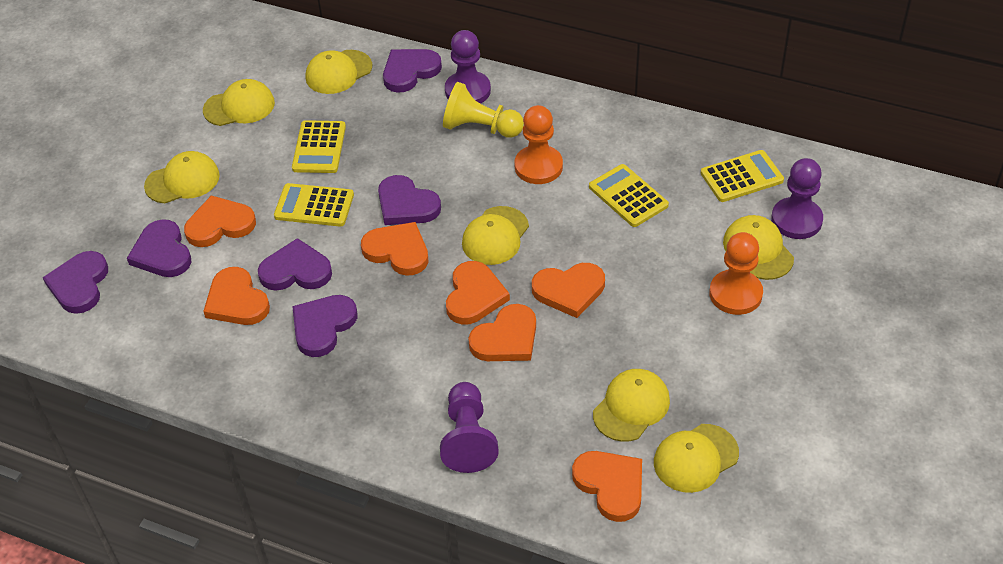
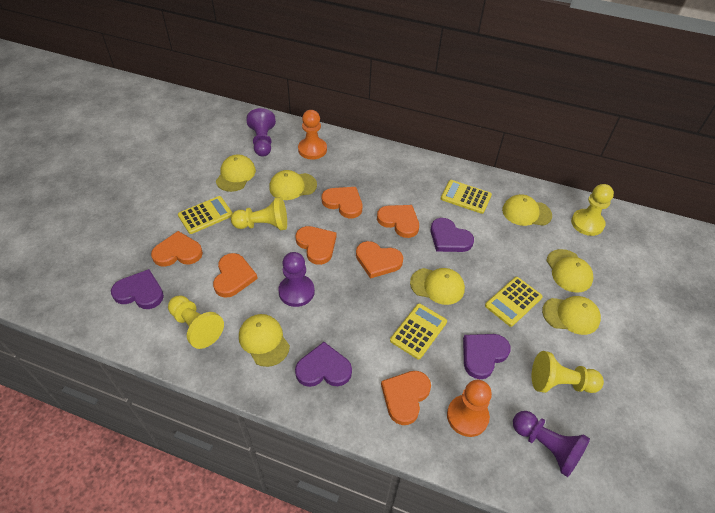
purple heart: 6 -> 4
yellow pawn: 1 -> 4

